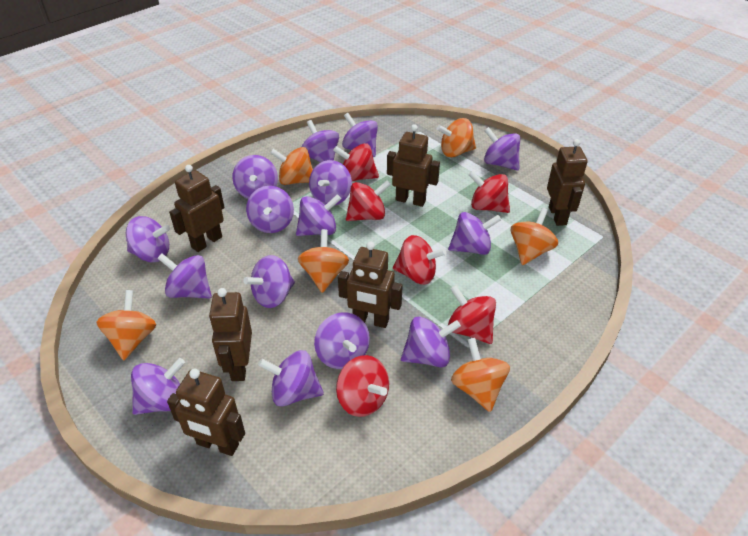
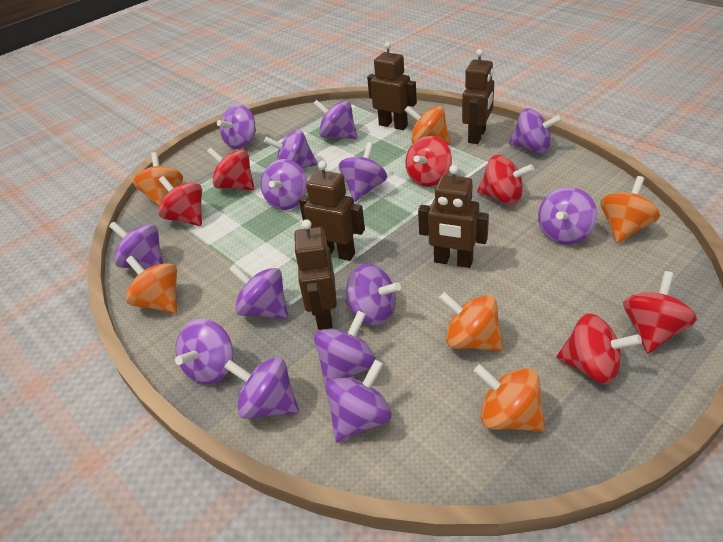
brown robot: 6 -> 5
purple spinning top: 15 -> 14

